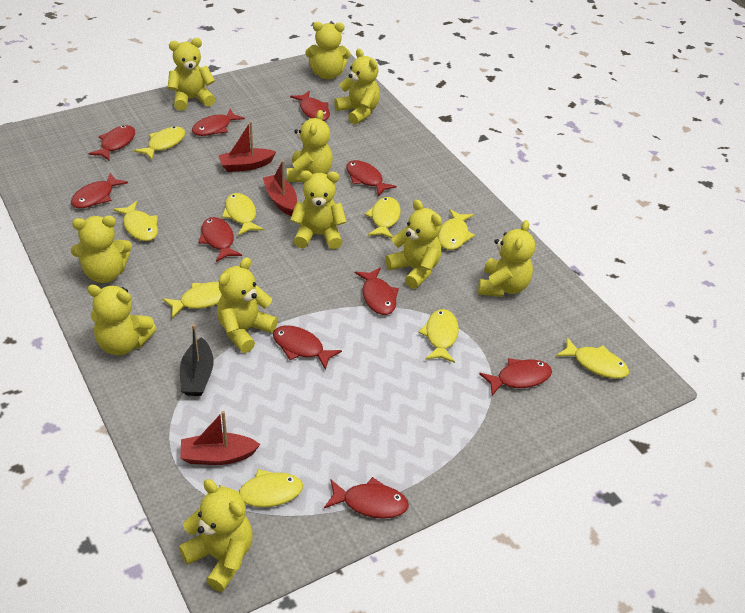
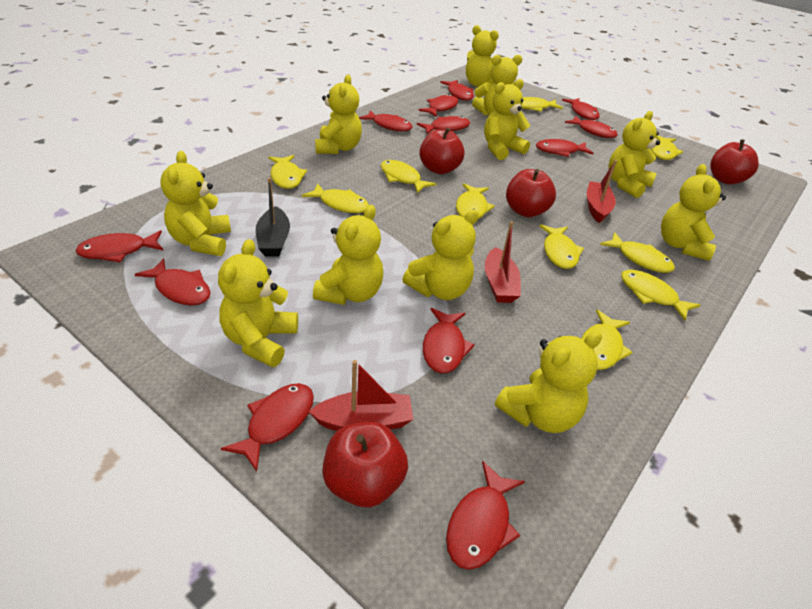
red apple: 0 -> 4
red fish: 10 -> 12
yellow fish: 9 -> 10

